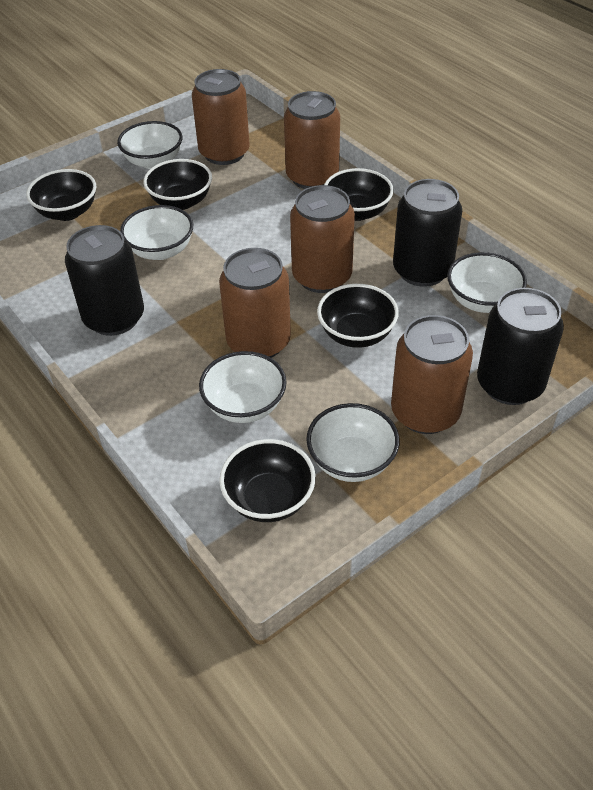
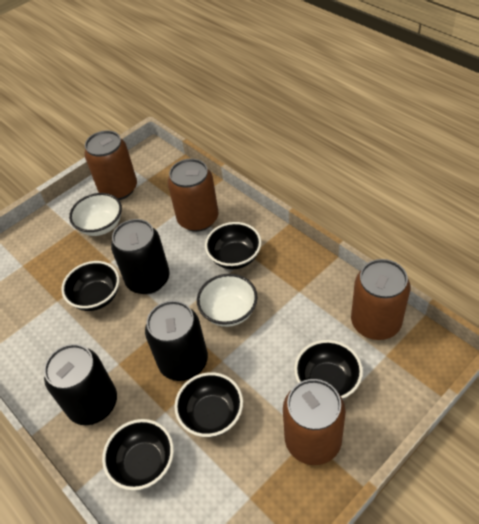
brown can: 5 -> 4
white bowl: 5 -> 2

